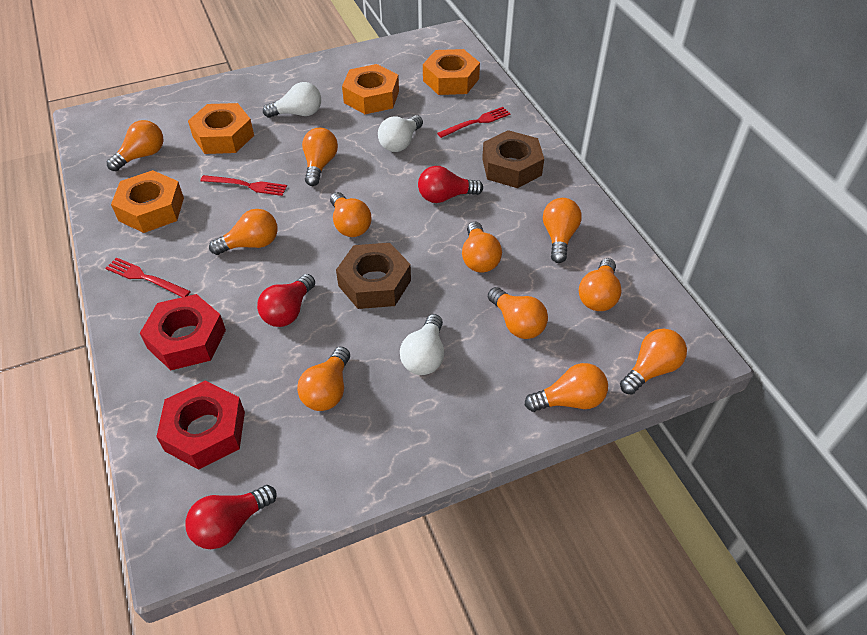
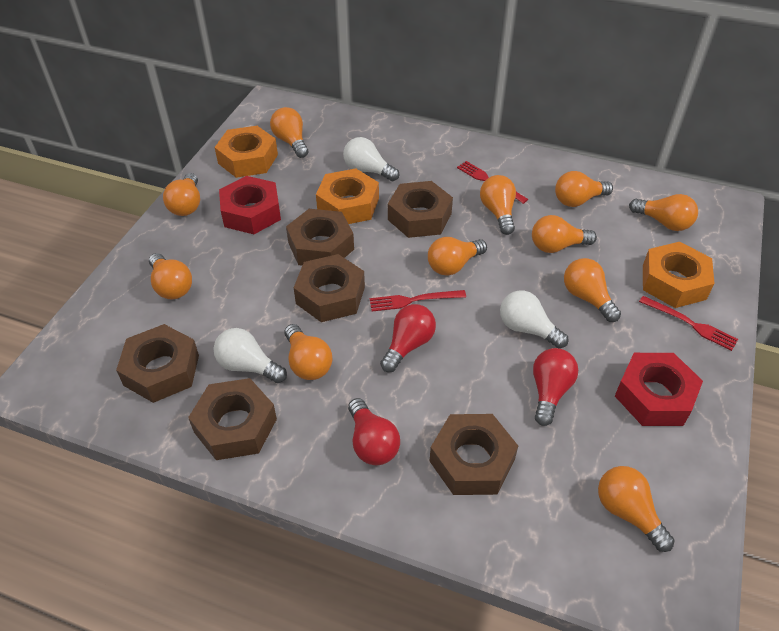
brown nut: 2 -> 6
orange nut: 4 -> 3

